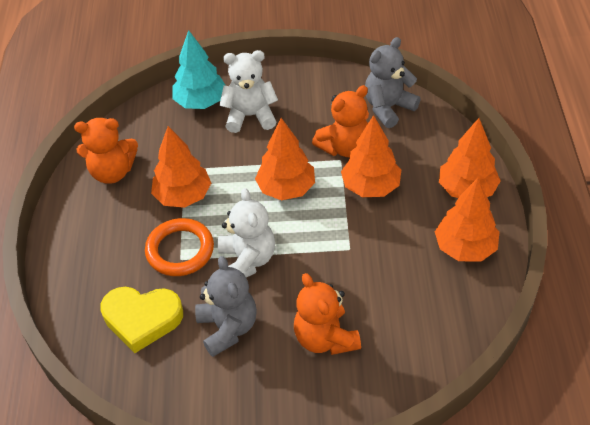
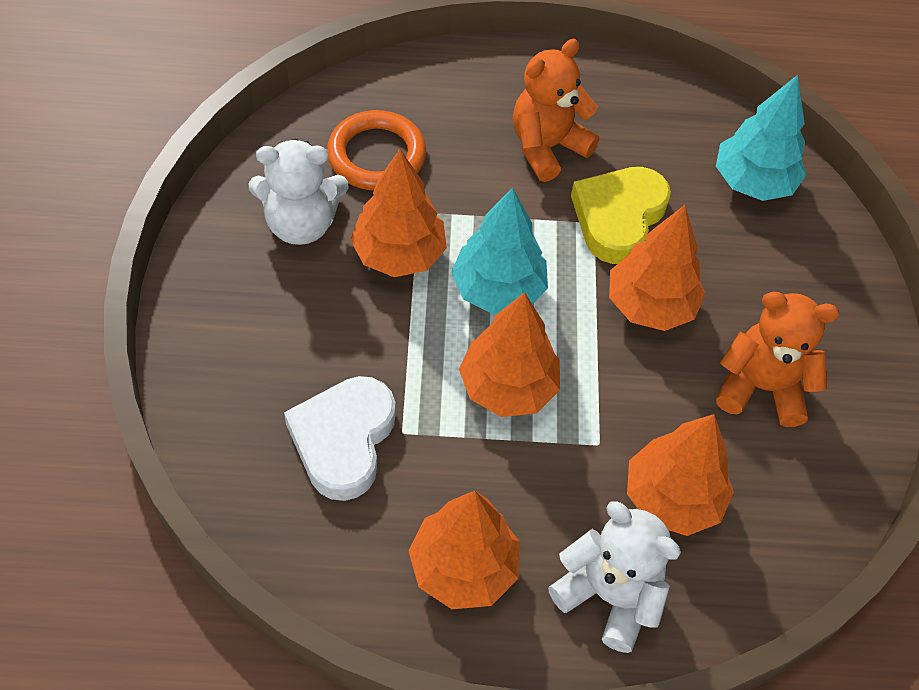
grey teddy bear: 2 -> 0
orange teddy bear: 3 -> 2
turquoise tree: 1 -> 2
white heart: 0 -> 1

